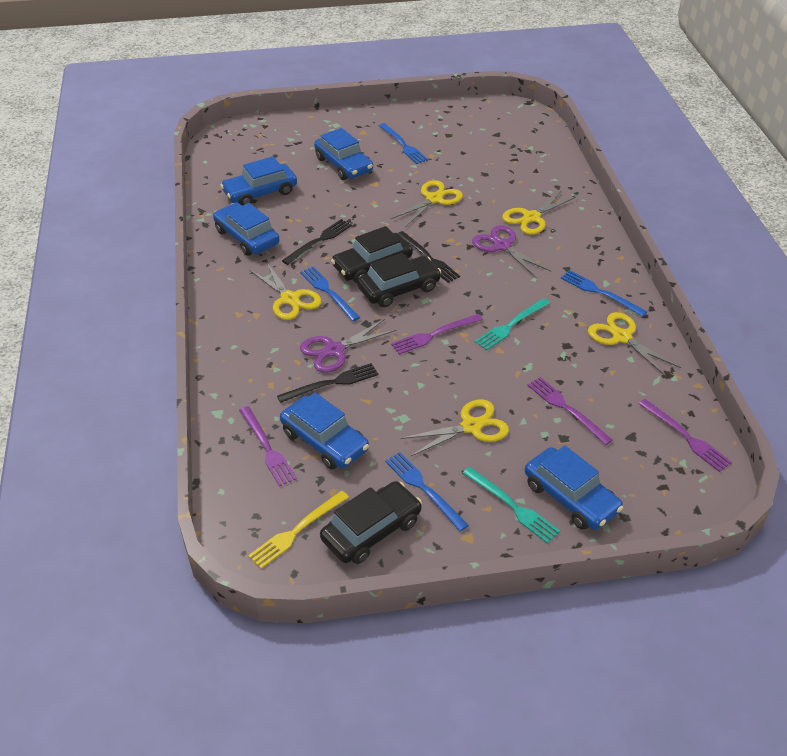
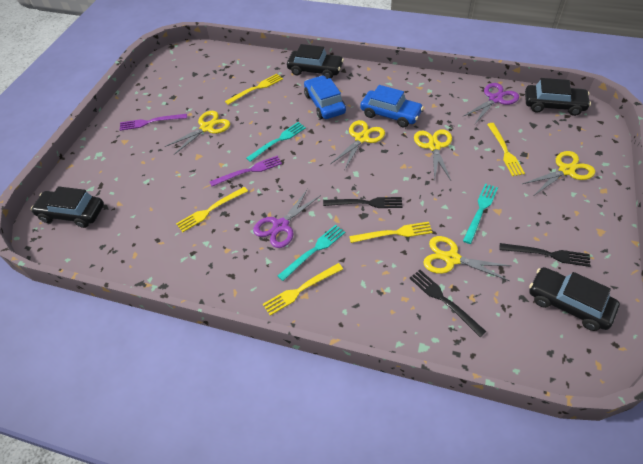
black car: 3 -> 4
blue car: 5 -> 2
blue fork: 4 -> 0
purple fork: 4 -> 2
turquoise fork: 2 -> 3
yellow fork: 1 -> 5

